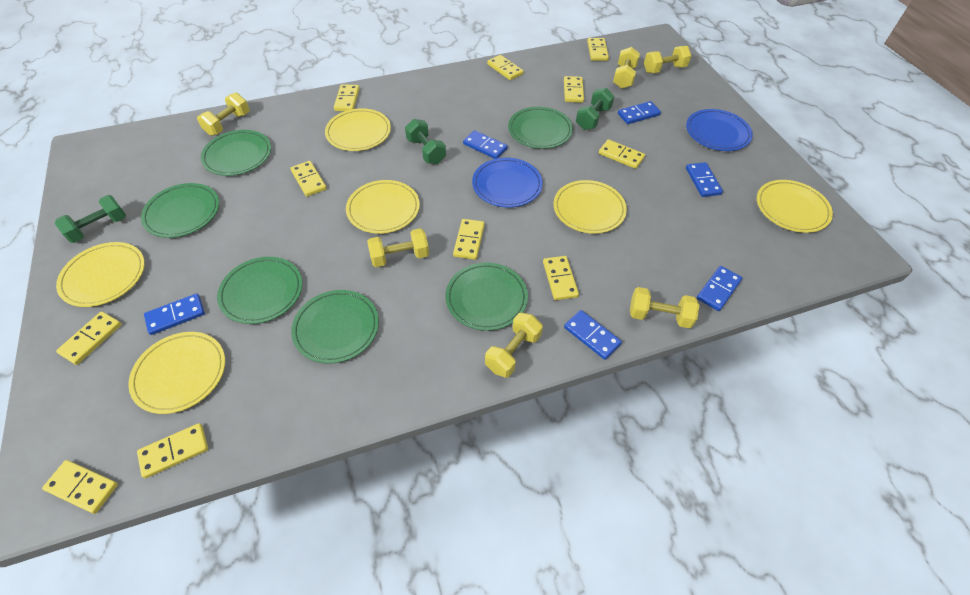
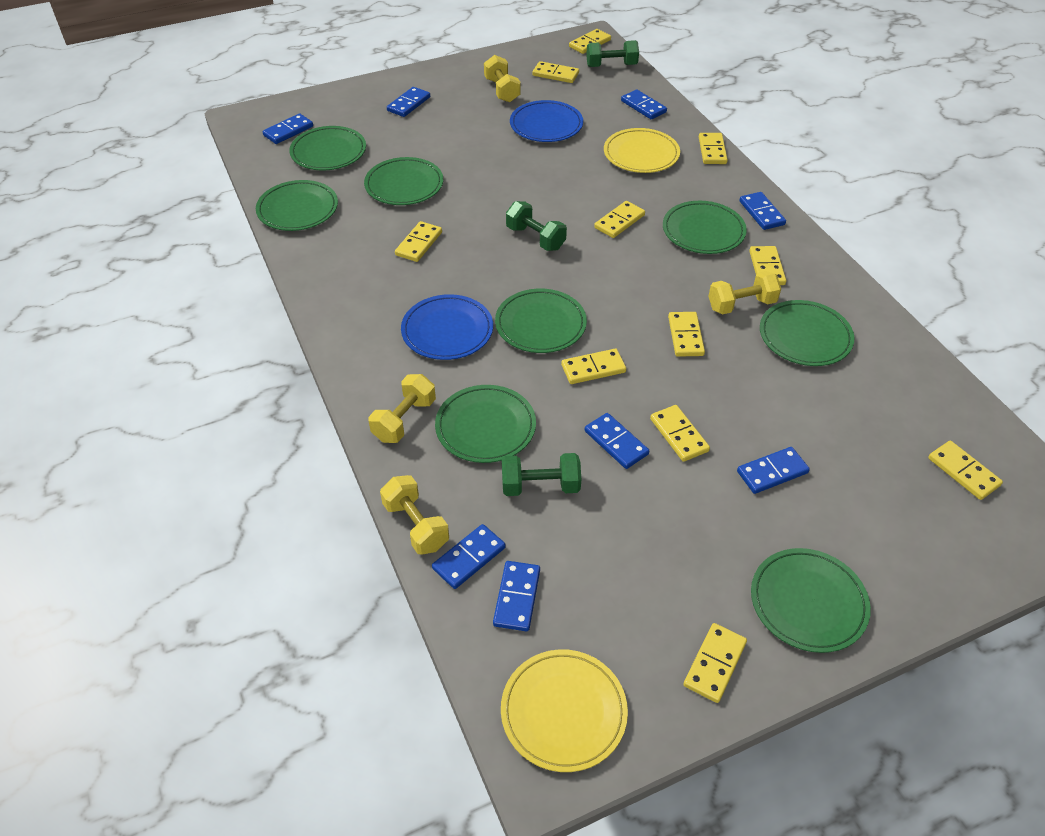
blue domino: 6 -> 8
green plate: 6 -> 8
yellow dumbbell: 6 -> 4
yellow plate: 6 -> 2

